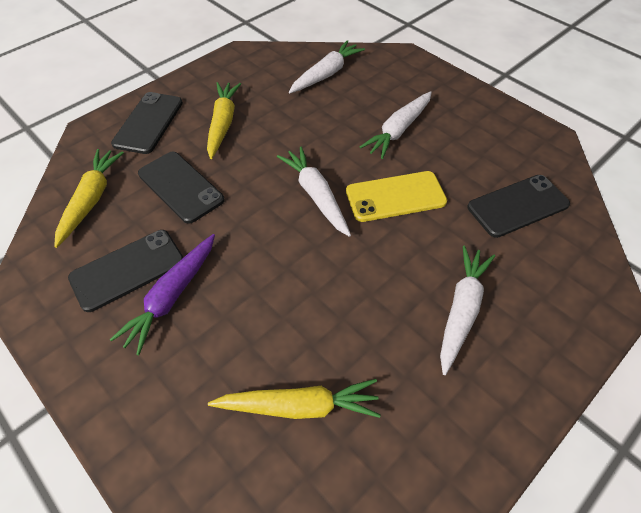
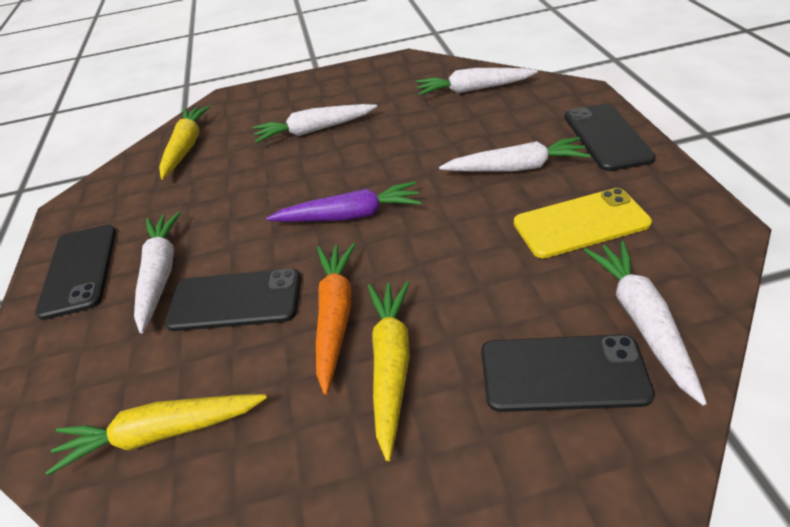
orange carrot: 0 -> 1
white carrot: 4 -> 5

